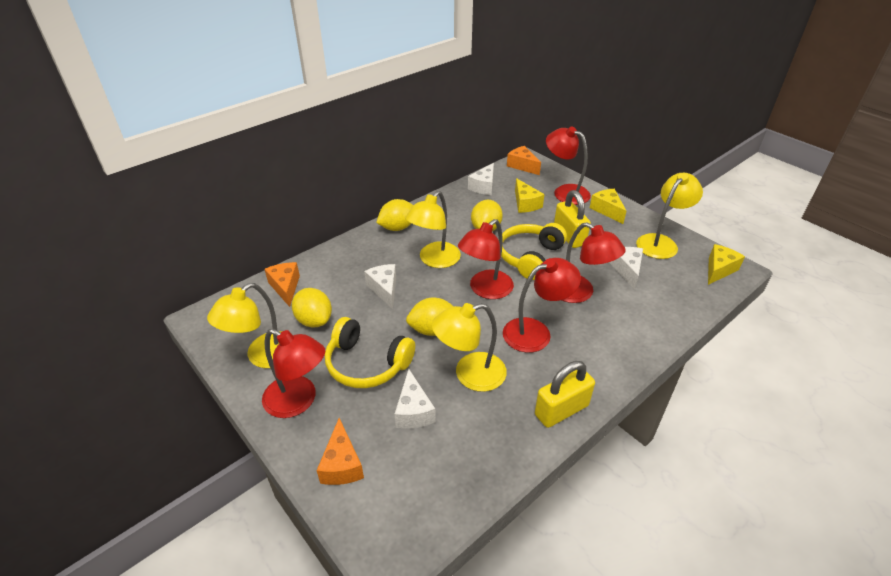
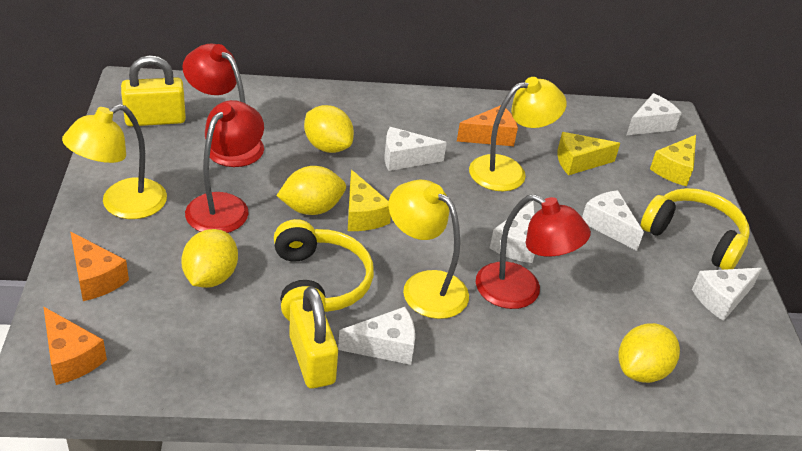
red lamp: 5 -> 3
white cheese: 4 -> 6
yellow lamp: 4 -> 3

